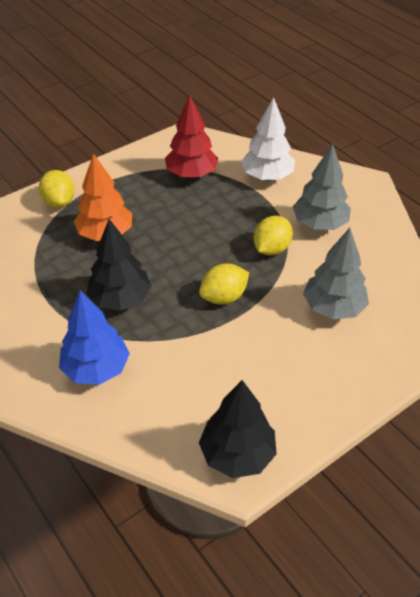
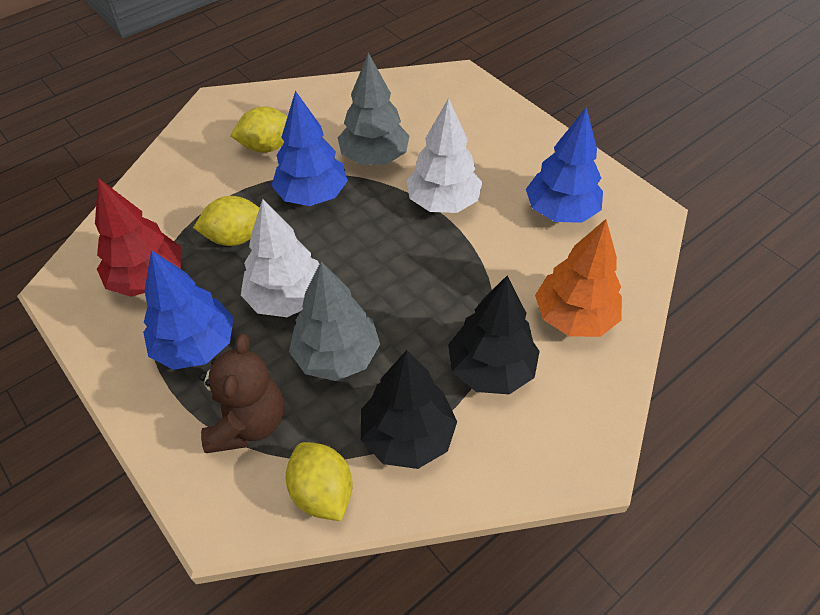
blue tree: 1 -> 3
brown teddy bear: 0 -> 1
white tree: 1 -> 2

